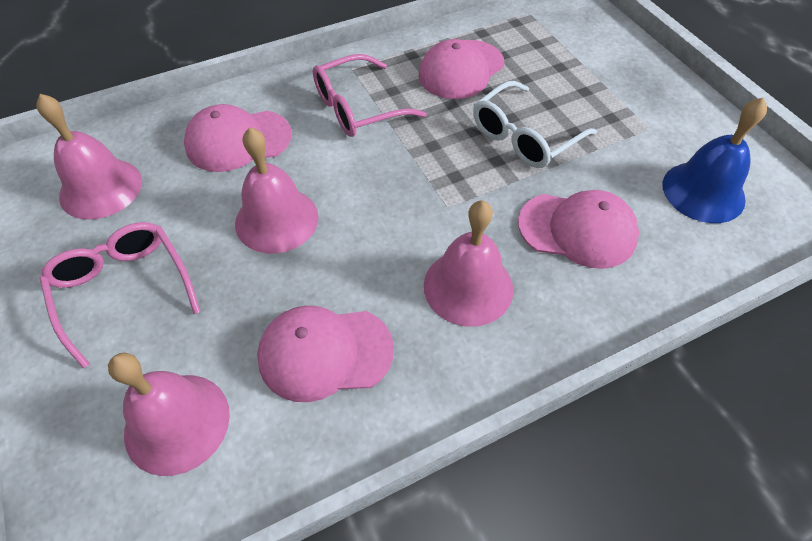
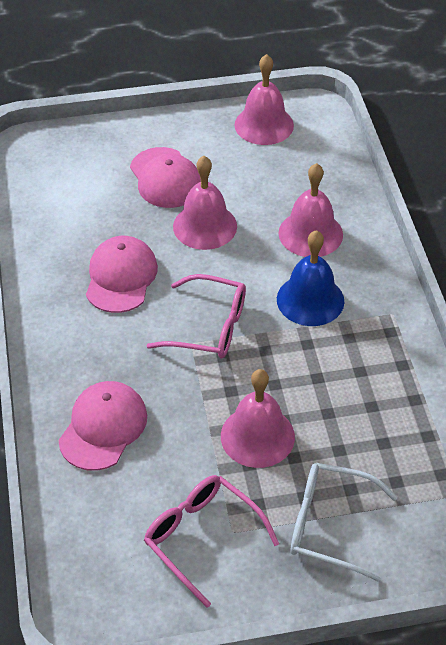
pink cap: 4 -> 3

